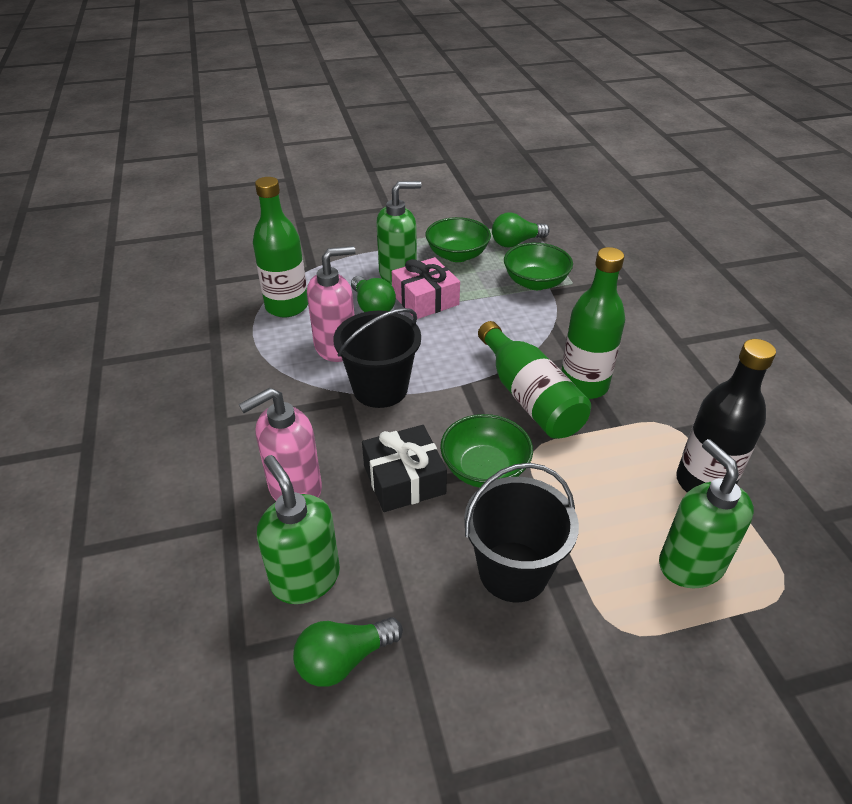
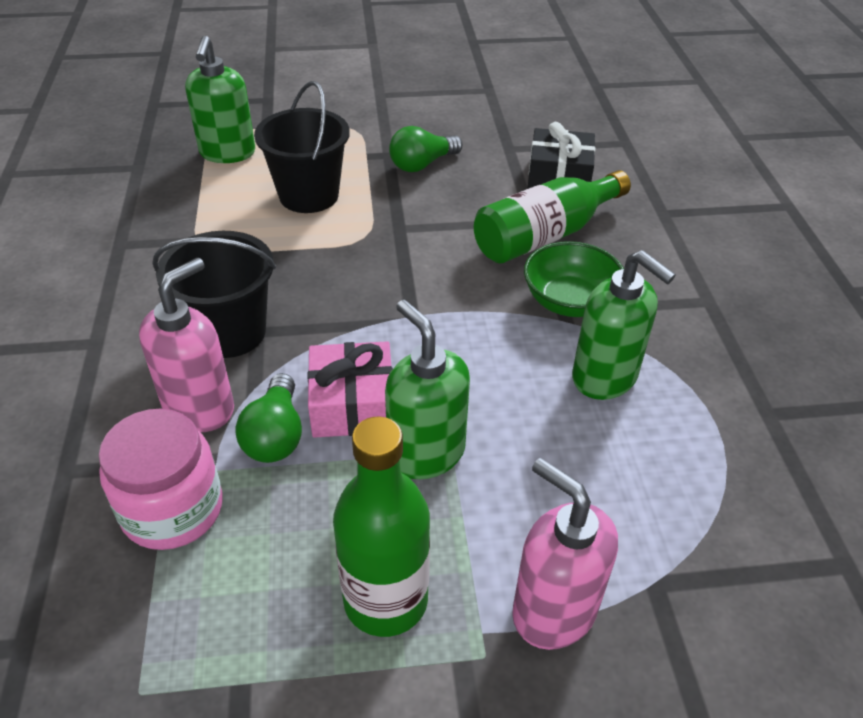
black bottle: 1 -> 0
green bottle: 3 -> 2
green bowl: 3 -> 1
green light bulb: 3 -> 2
pink jar: 0 -> 1

